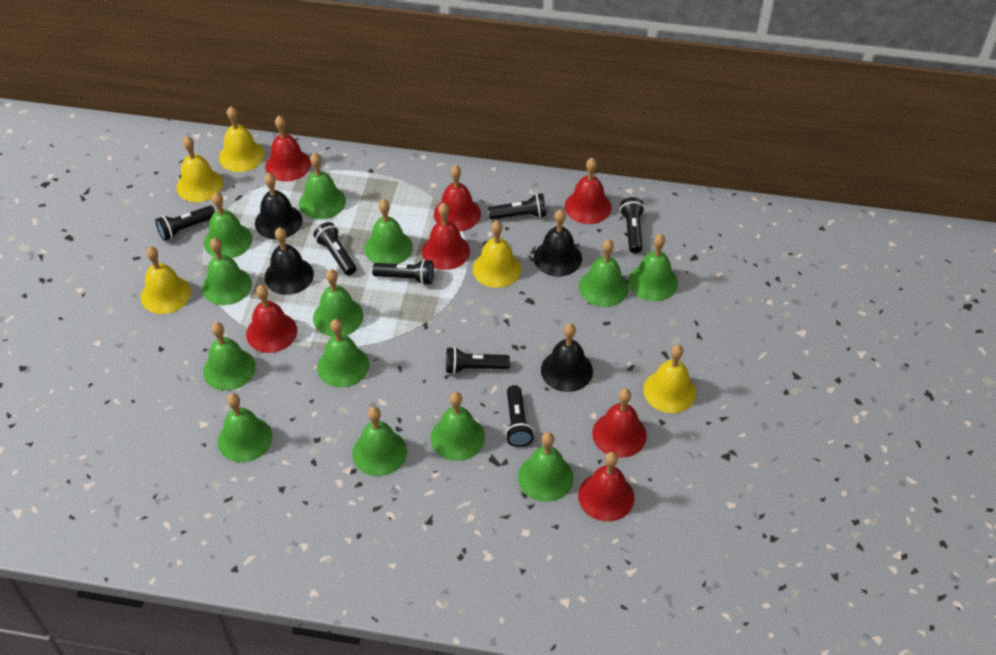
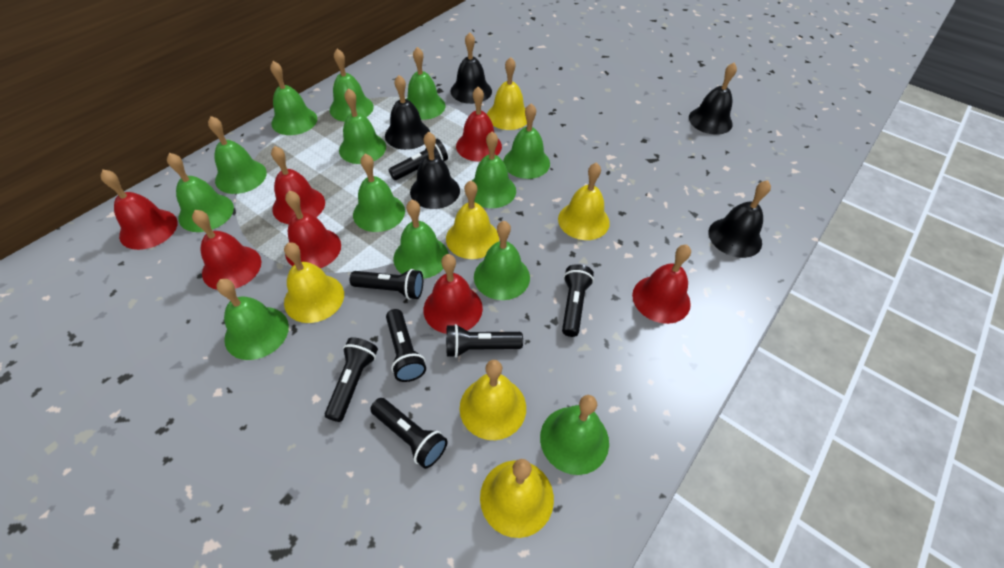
black bell: 4 -> 5
yellow bell: 5 -> 6

